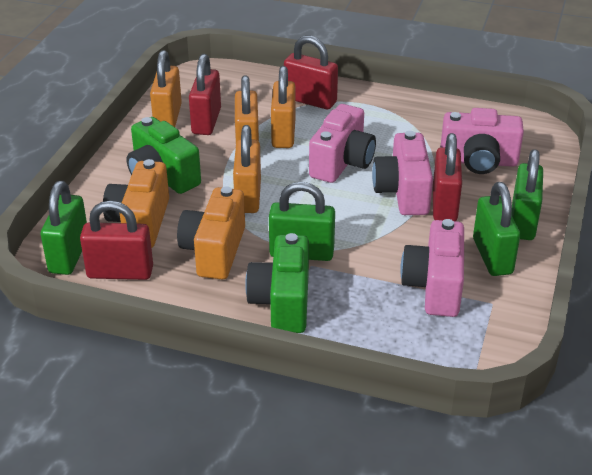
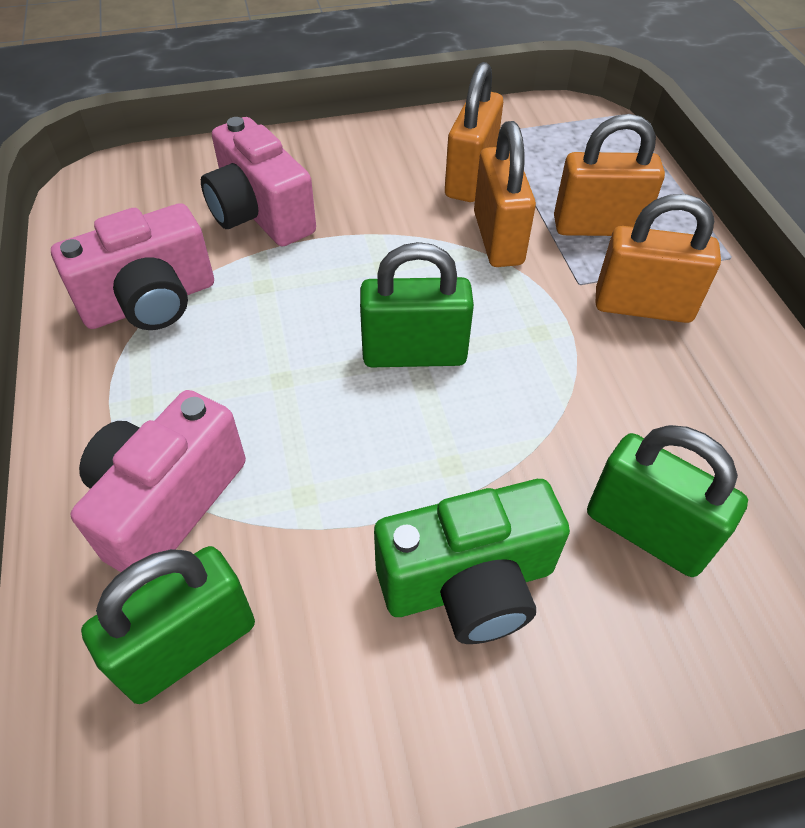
green camera: 2 -> 1
green padlock: 4 -> 3
orange camera: 2 -> 0
pink camera: 4 -> 3
red padlock: 4 -> 0

